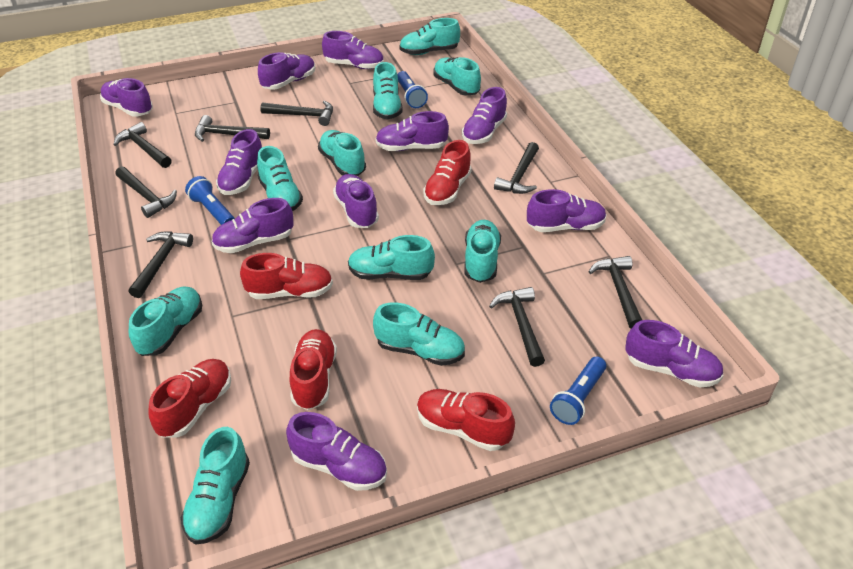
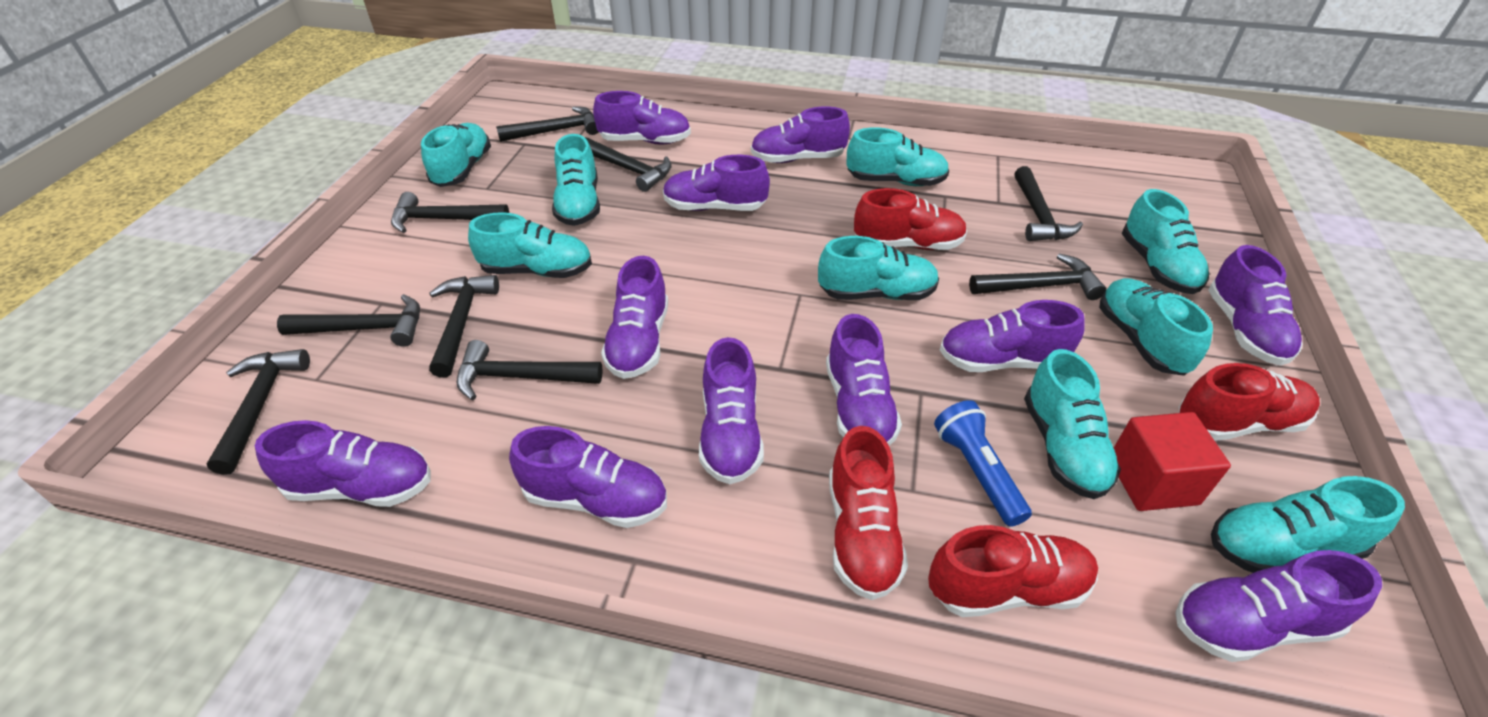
black hammer: 8 -> 9
blue flashlight: 3 -> 1
red cube: 0 -> 1
red shoe: 5 -> 4
turquoise shoe: 10 -> 9

